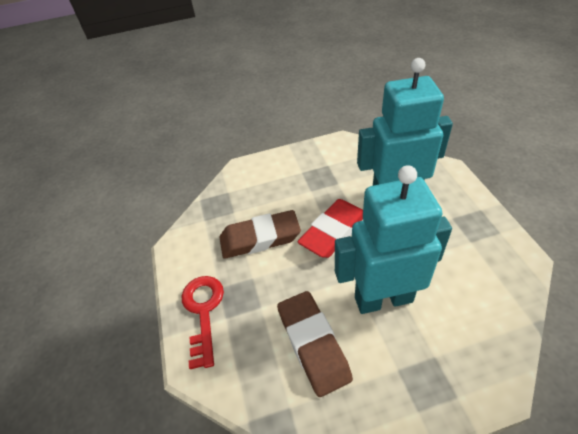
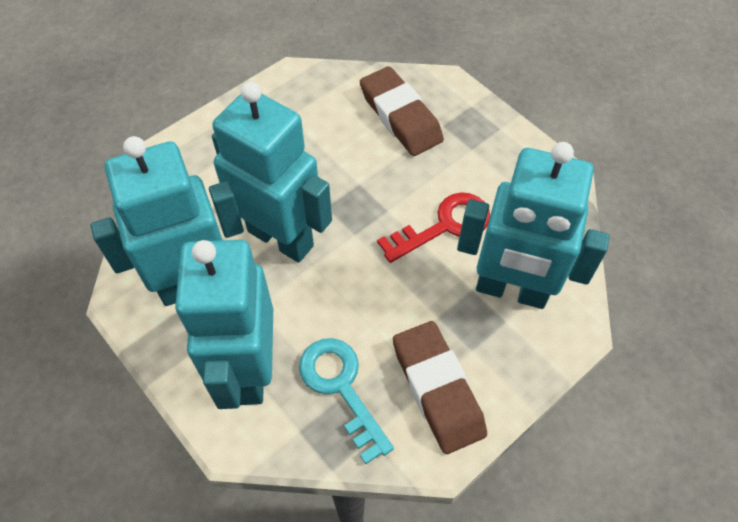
red eraser: 1 -> 0
turquoise key: 0 -> 1
turquoise robot: 2 -> 4

